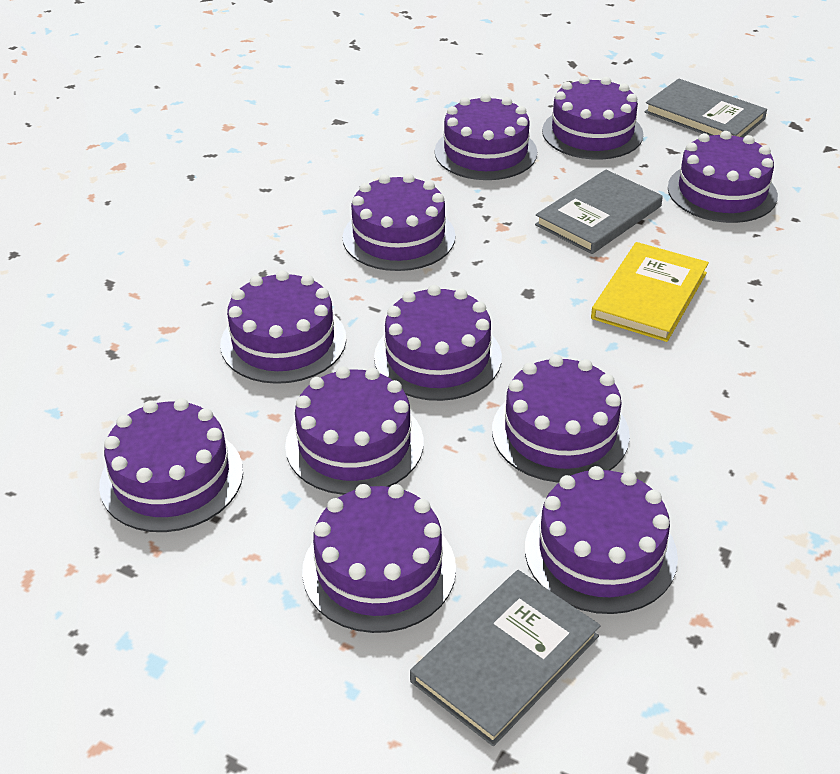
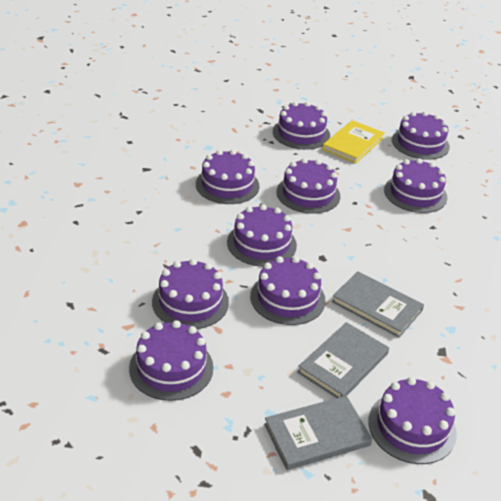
purple cake: 11 -> 10

